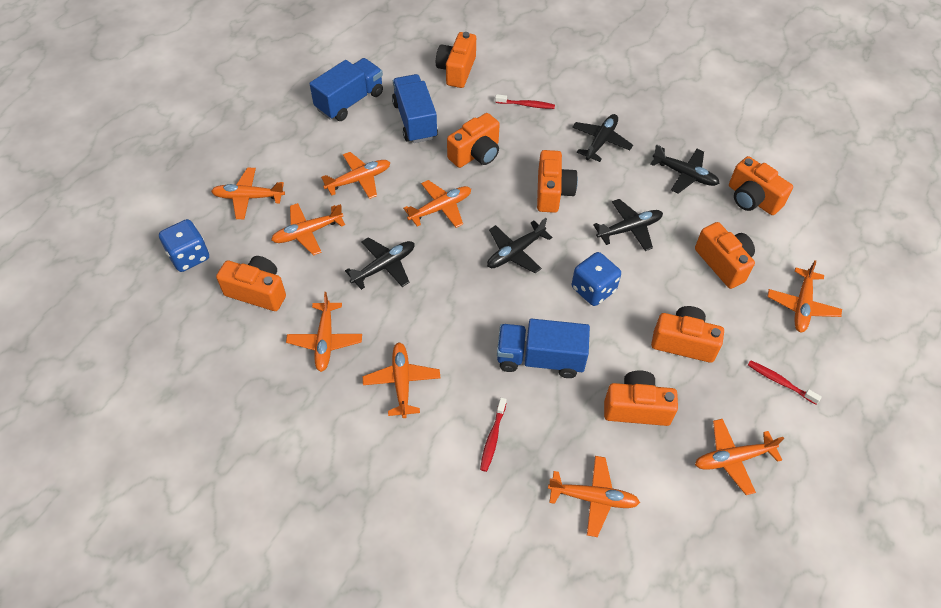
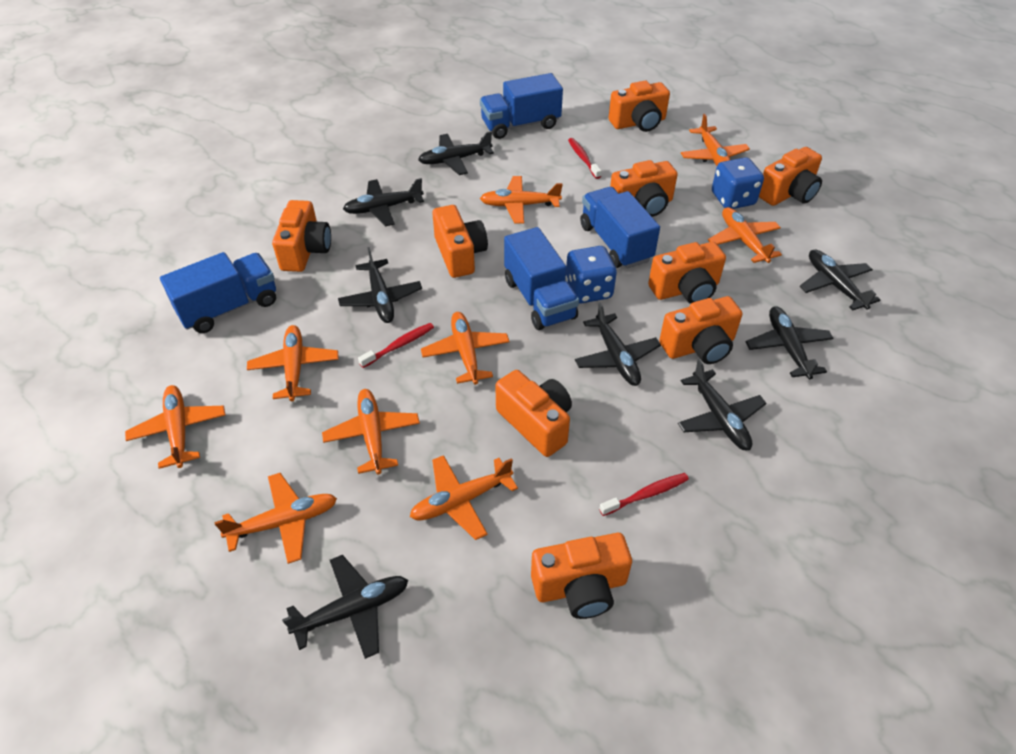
black plane: 5 -> 8
blue truck: 3 -> 4
orange camera: 8 -> 9

